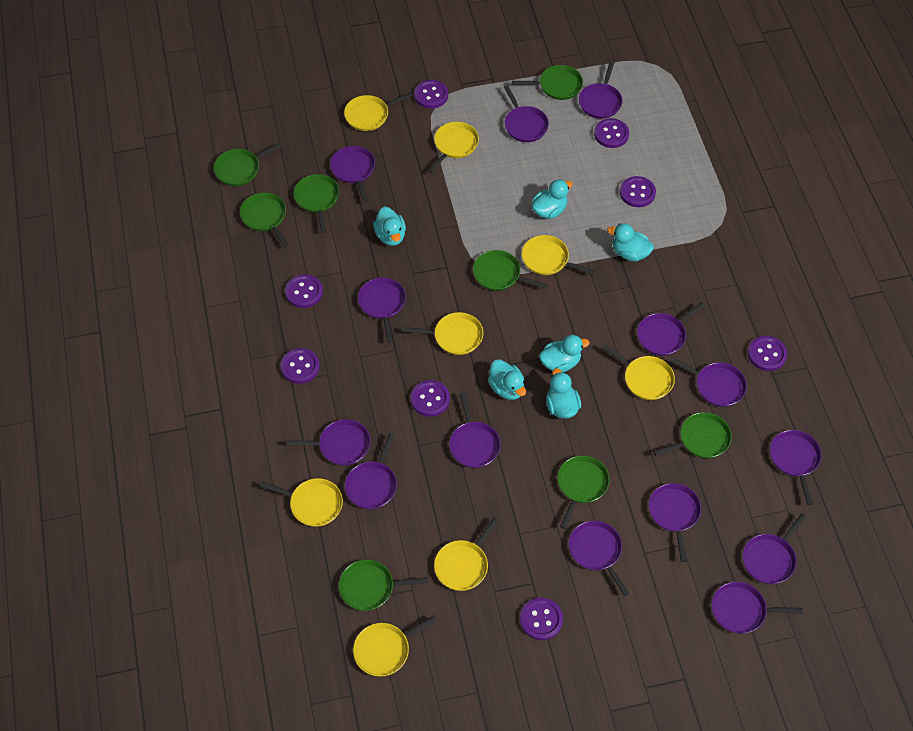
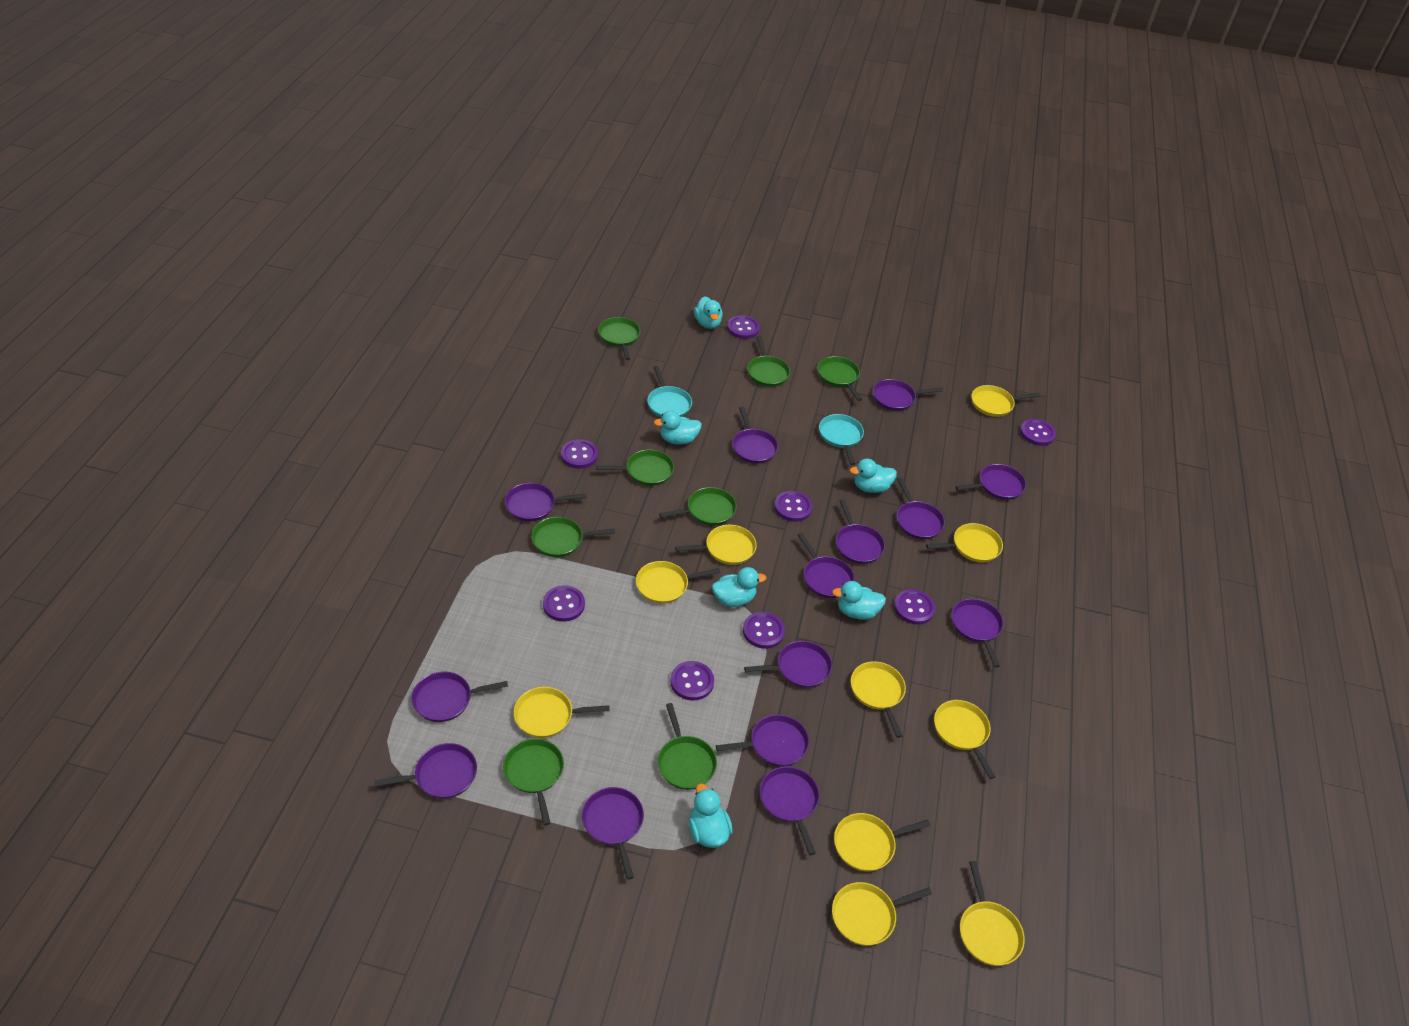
turquoise pan: 0 -> 2
yellow pan: 8 -> 10

